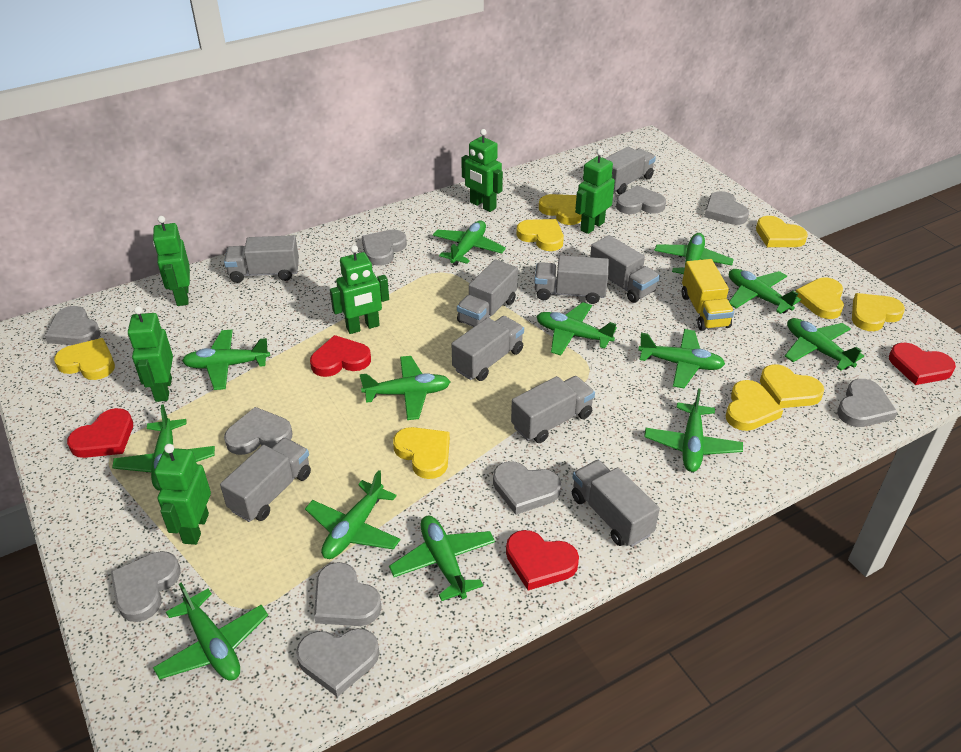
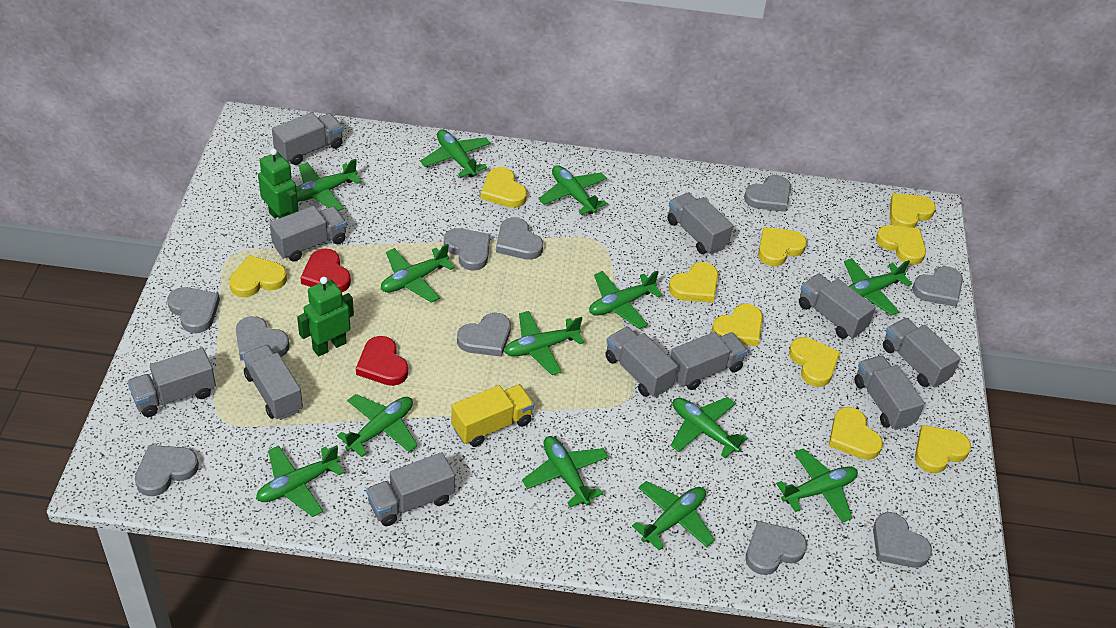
green robot: 6 -> 2
grey truck: 9 -> 11
red heart: 4 -> 2
yellow heart: 9 -> 10

